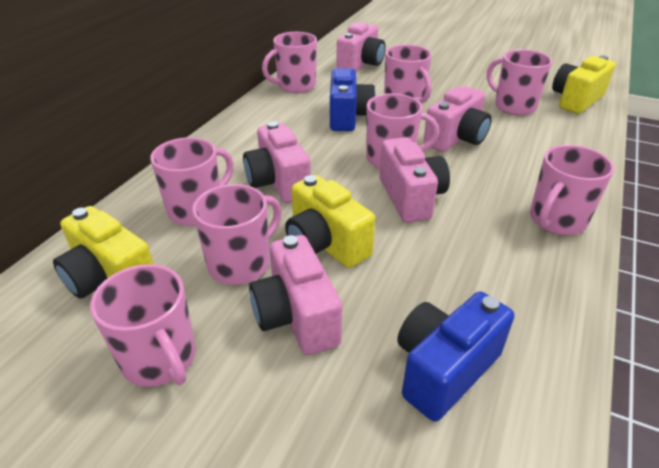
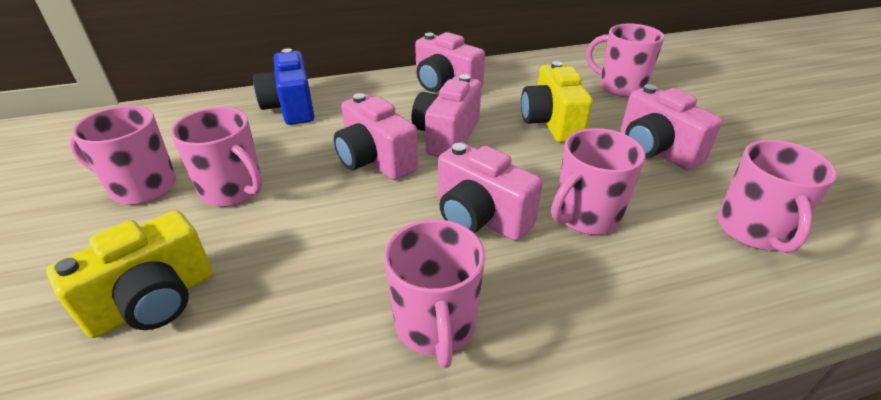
blue camera: 2 -> 1
pink mug: 8 -> 6
yellow camera: 3 -> 2

